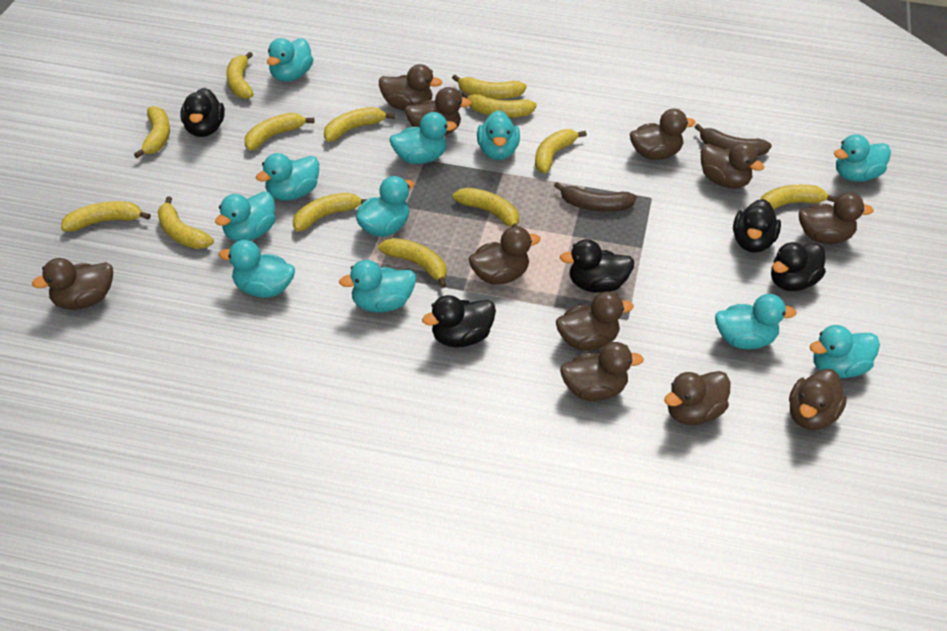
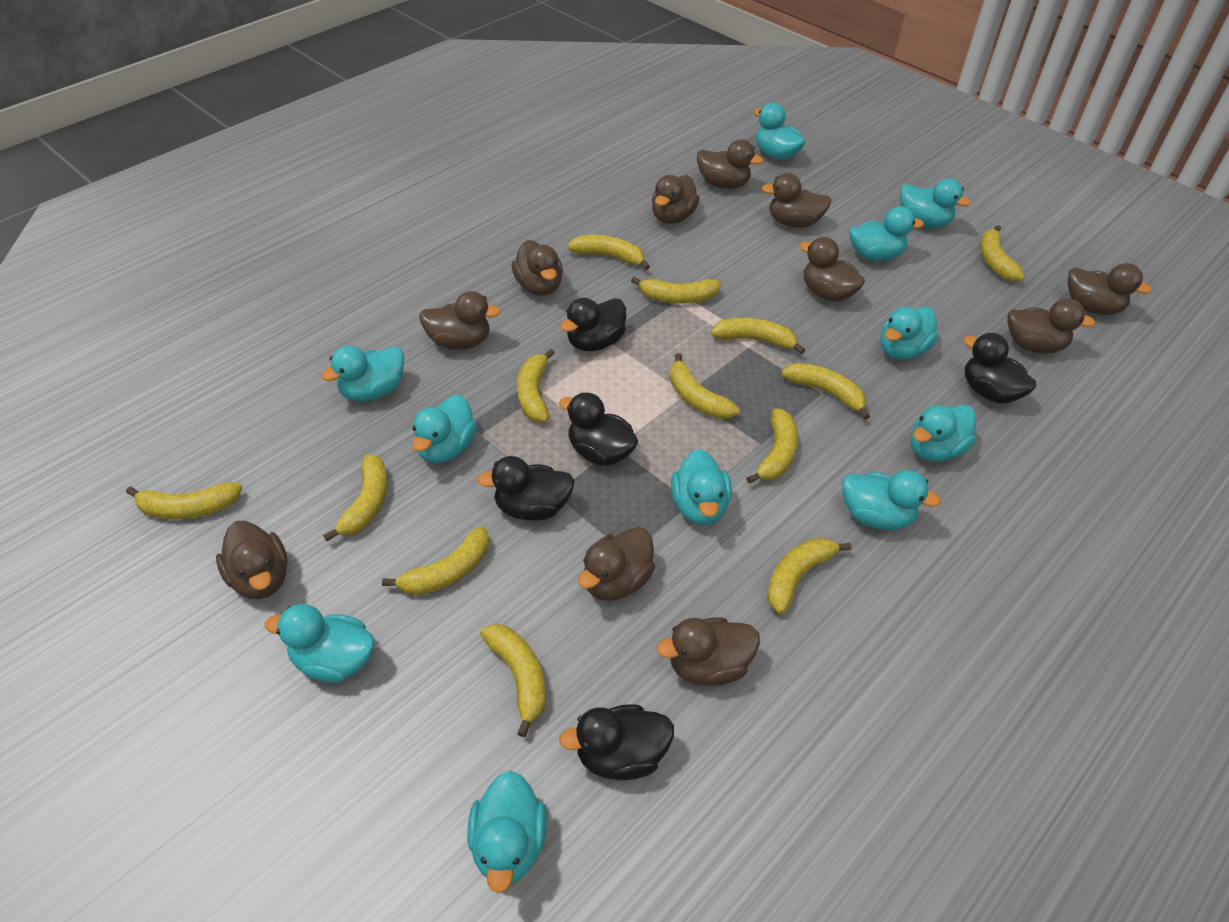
brown banana: 2 -> 0

